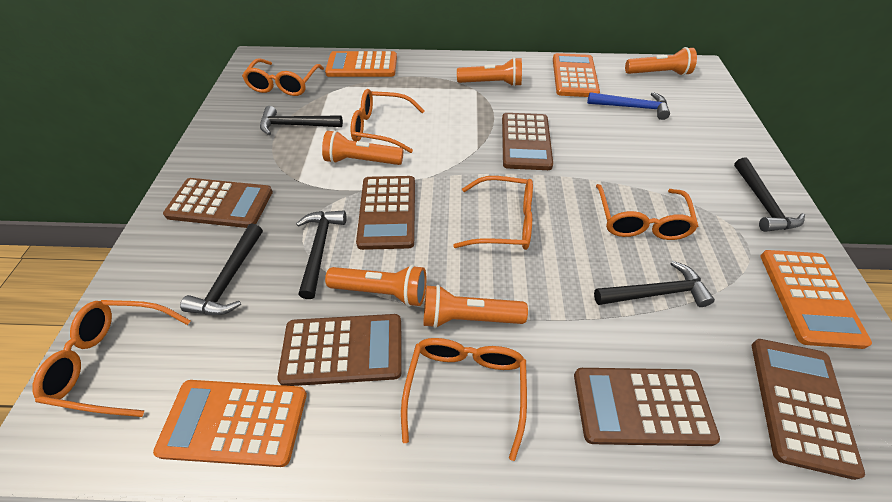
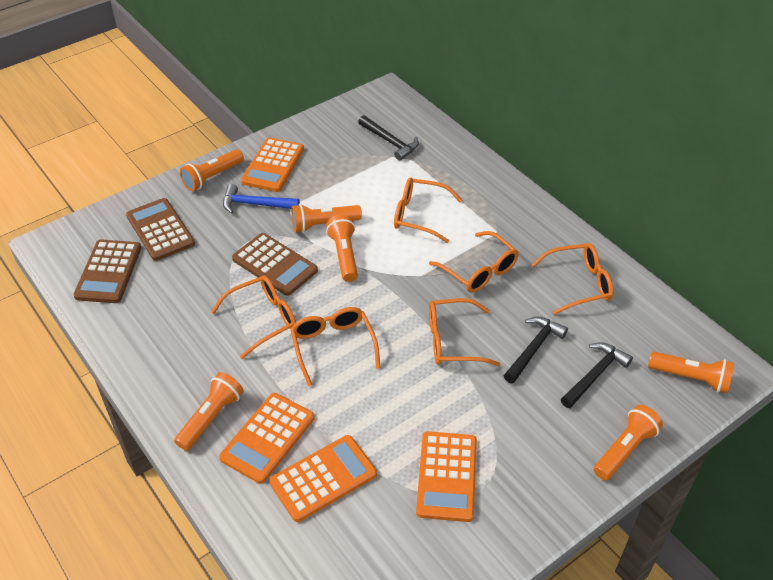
black hammer: 5 -> 3
brown calculator: 6 -> 3
orange flashlight: 5 -> 6

